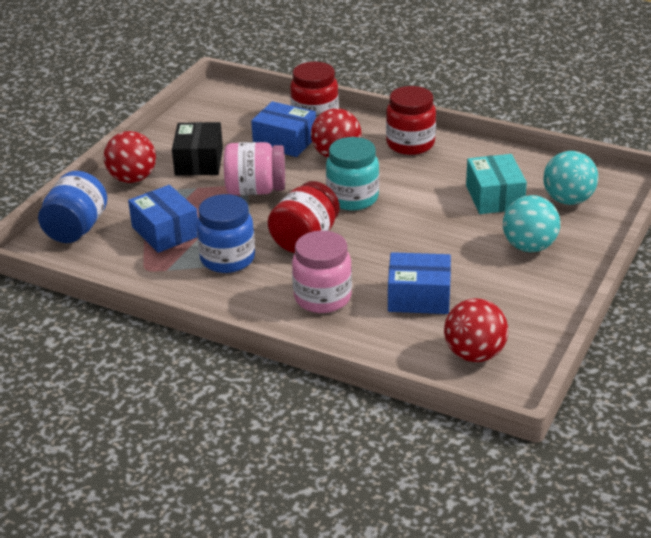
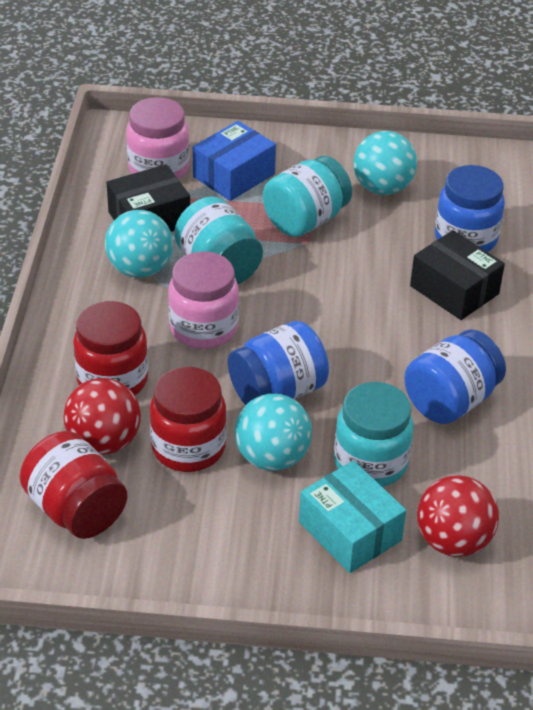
black box: 1 -> 2
blue box: 3 -> 1
blue jar: 2 -> 3
red ball: 3 -> 2
turquoise ball: 2 -> 3
turquoise jar: 1 -> 3

